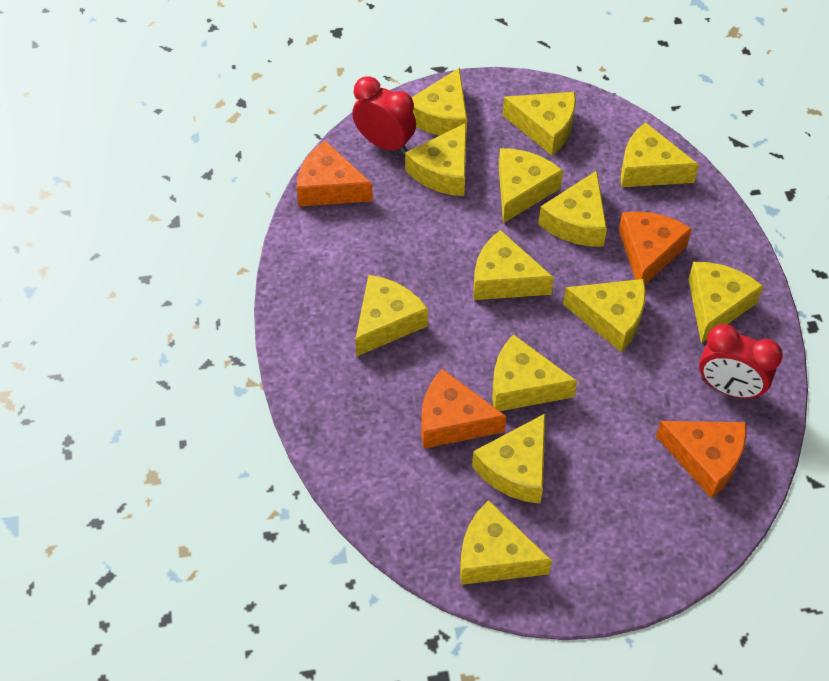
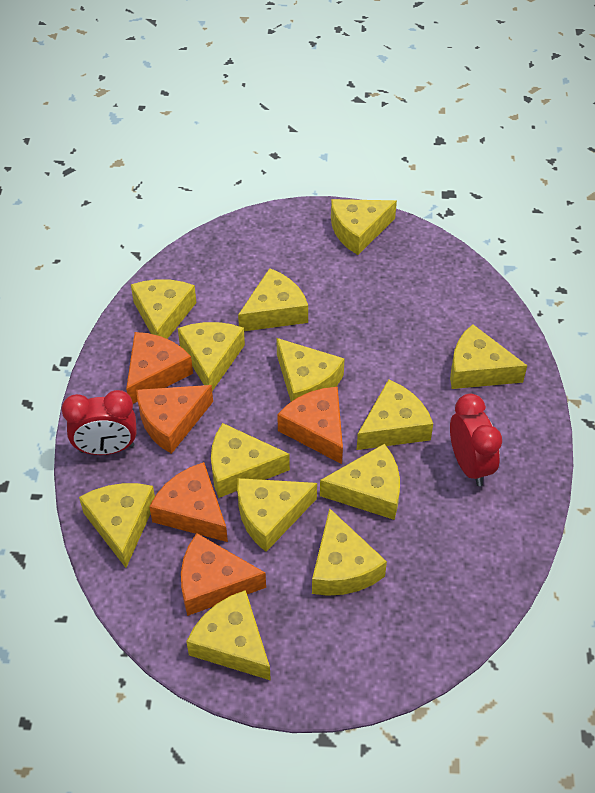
orange cheese: 4 -> 5

